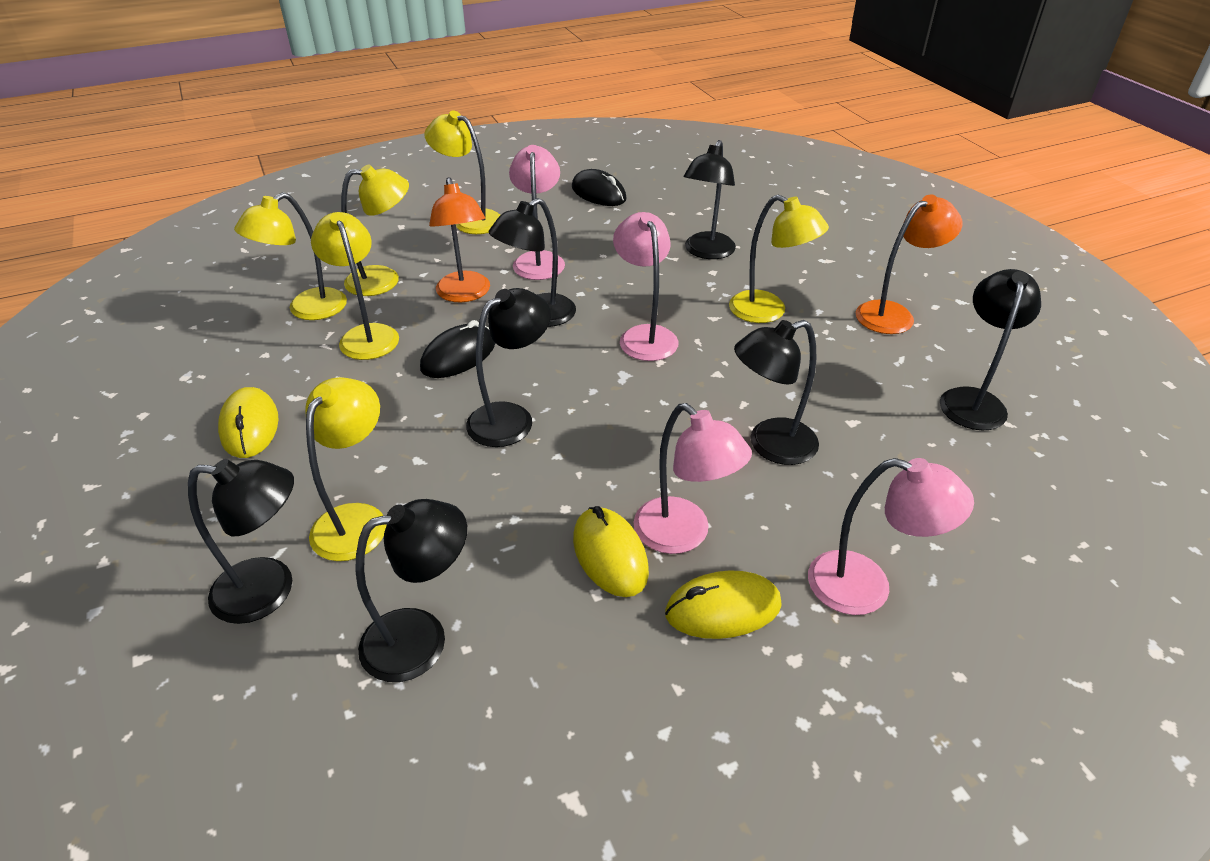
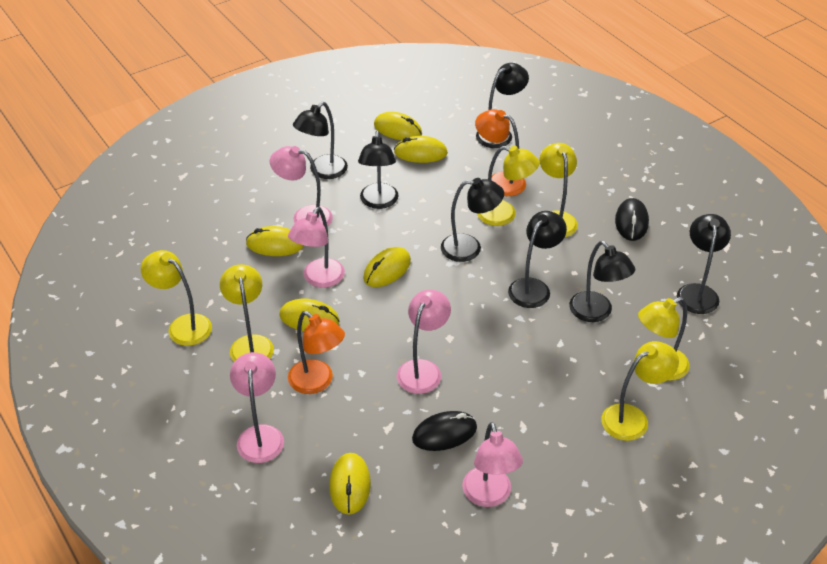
pink lamp: 4 -> 5
yellow mouse: 3 -> 6

